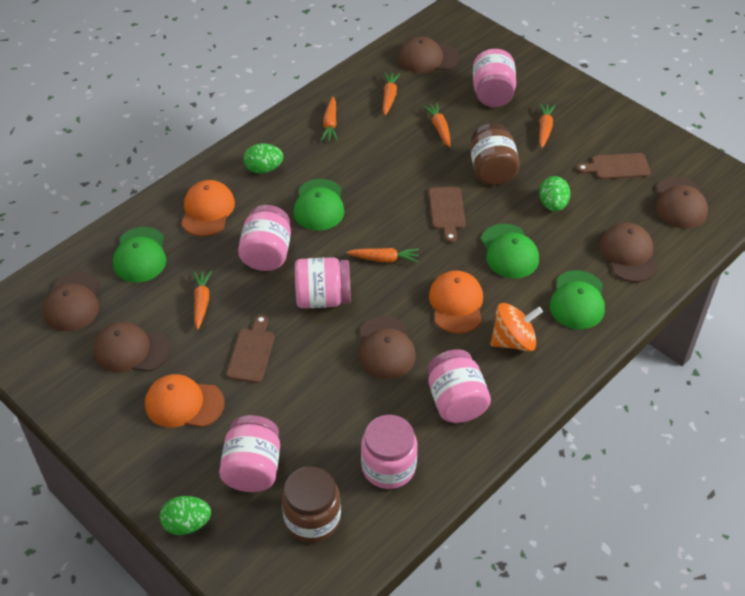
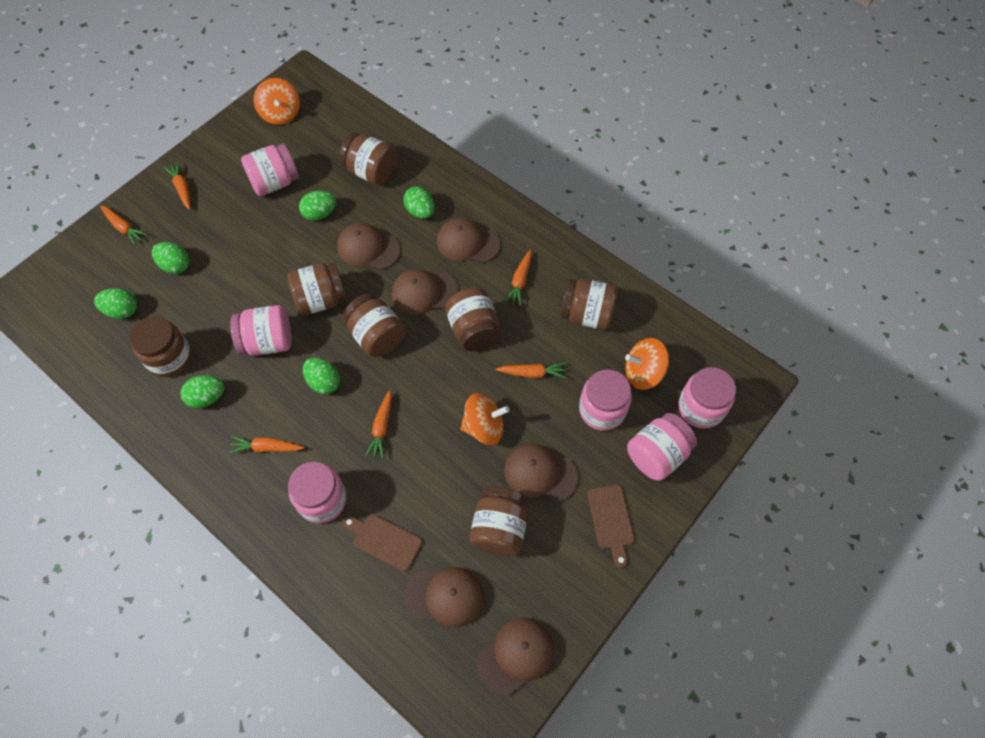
brown cutting board: 3 -> 2
brown jar: 2 -> 7
green cap: 4 -> 0
green egg: 3 -> 6
orange cap: 3 -> 0
orange spinning top: 1 -> 3

